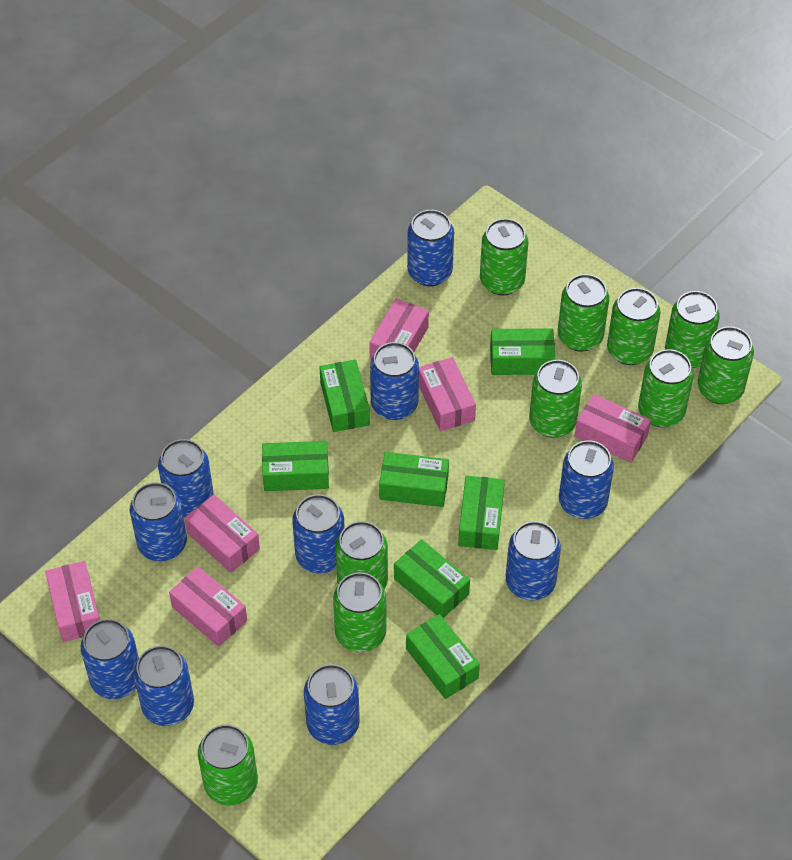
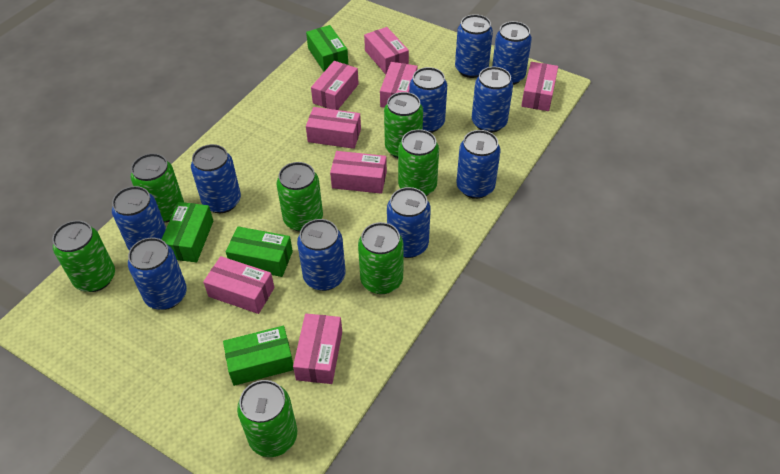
green box: 7 -> 4
green can: 10 -> 7
pink box: 6 -> 8

